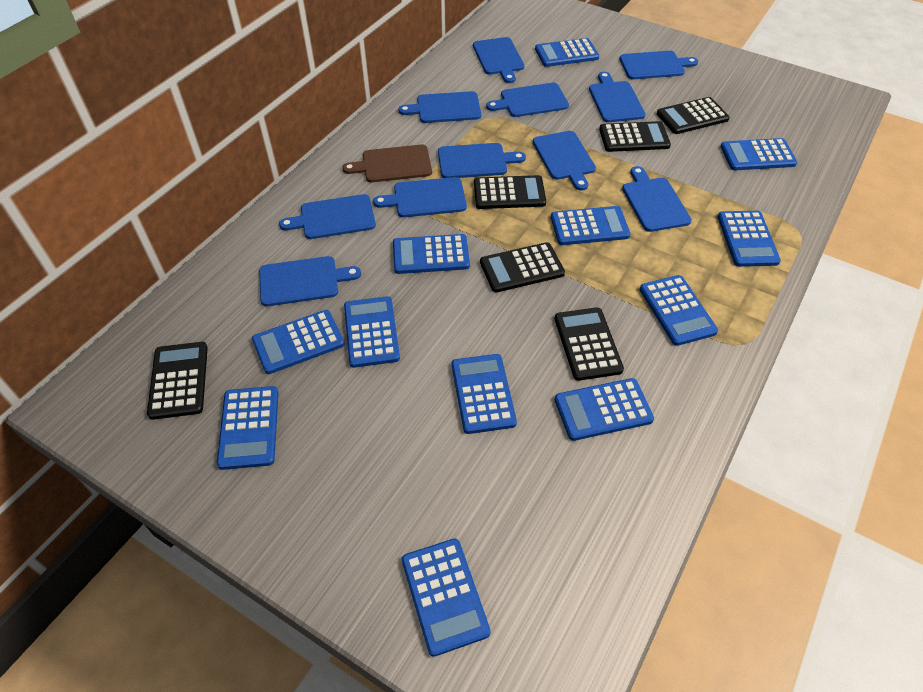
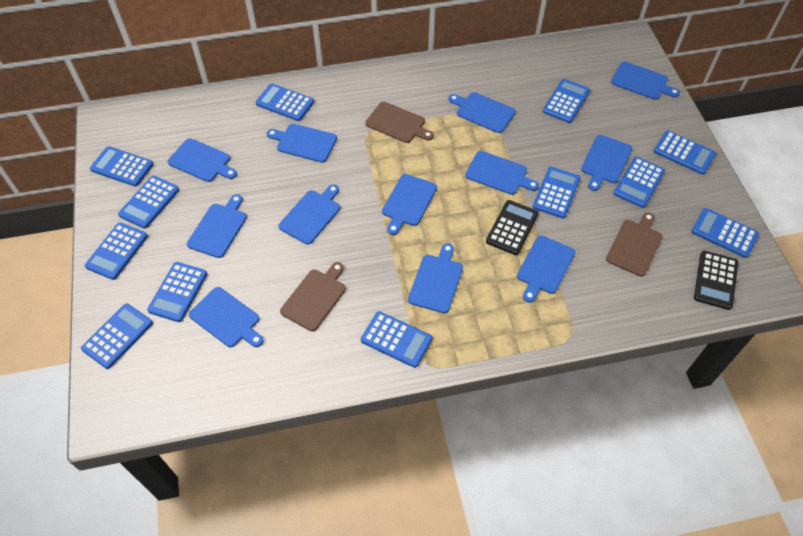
black calculator: 6 -> 2
blue cutting board: 11 -> 12
brown cutting board: 1 -> 3

